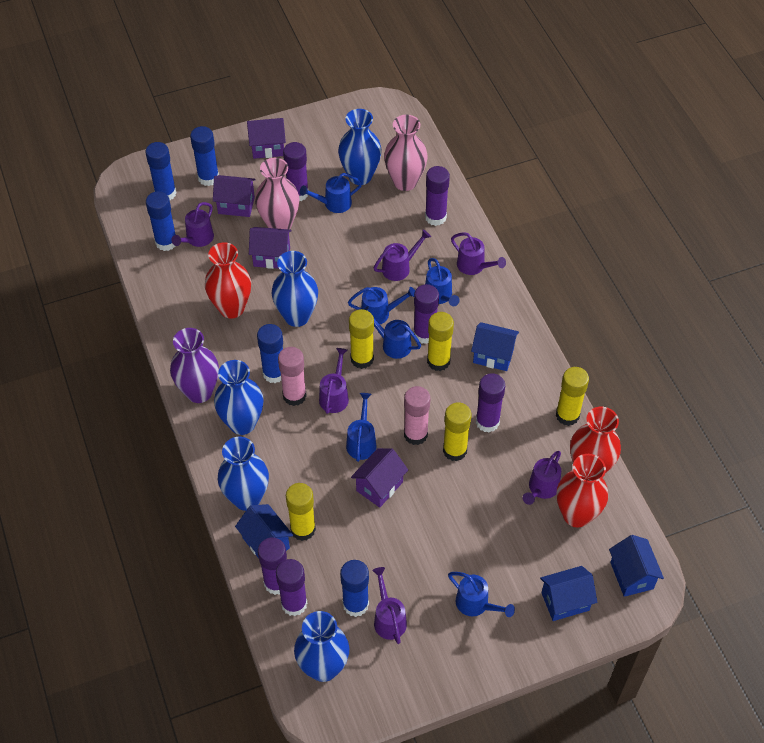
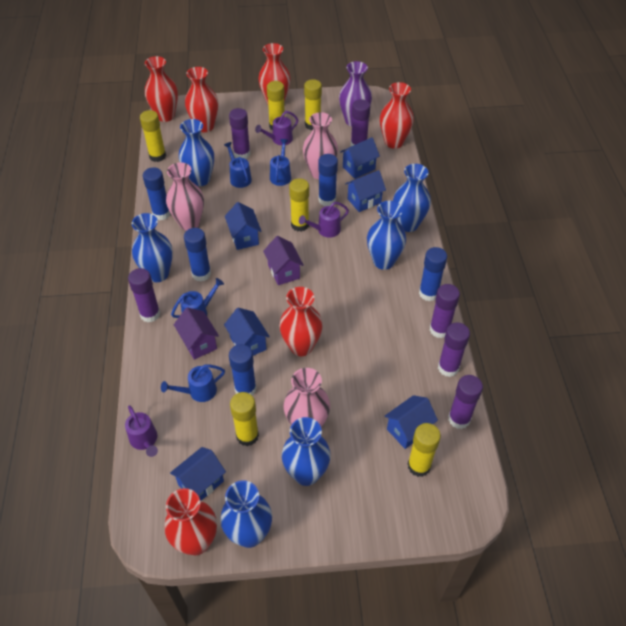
blue house: 4 -> 6
blue vase: 5 -> 6
blue watering can: 6 -> 4
pink glue stick: 2 -> 0
pink vase: 2 -> 3
purple house: 4 -> 2
purple watering can: 6 -> 3
red vase: 3 -> 6
yellow glue stick: 5 -> 6

